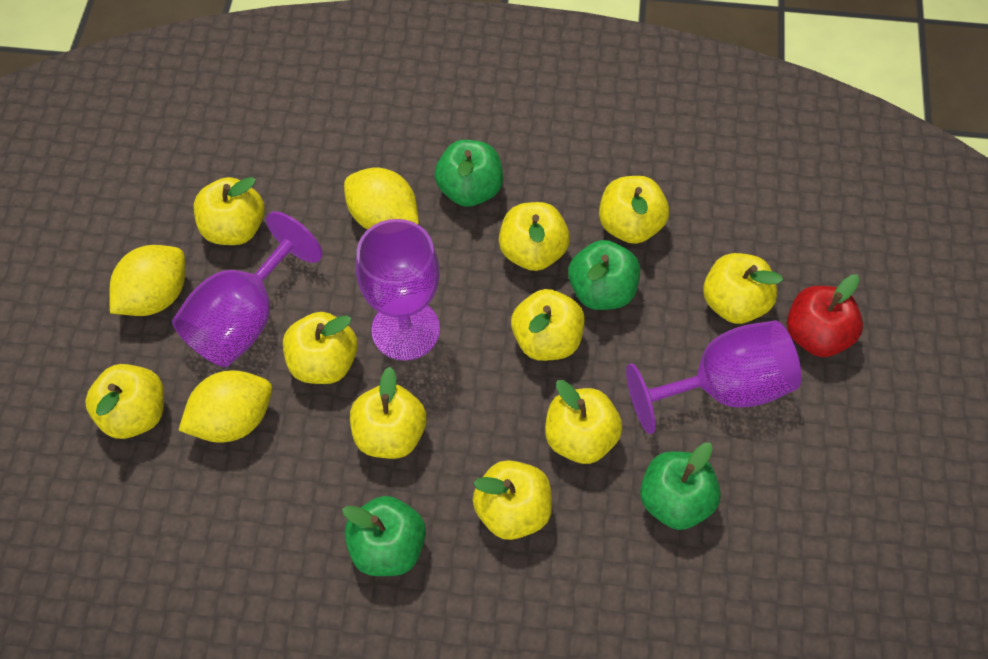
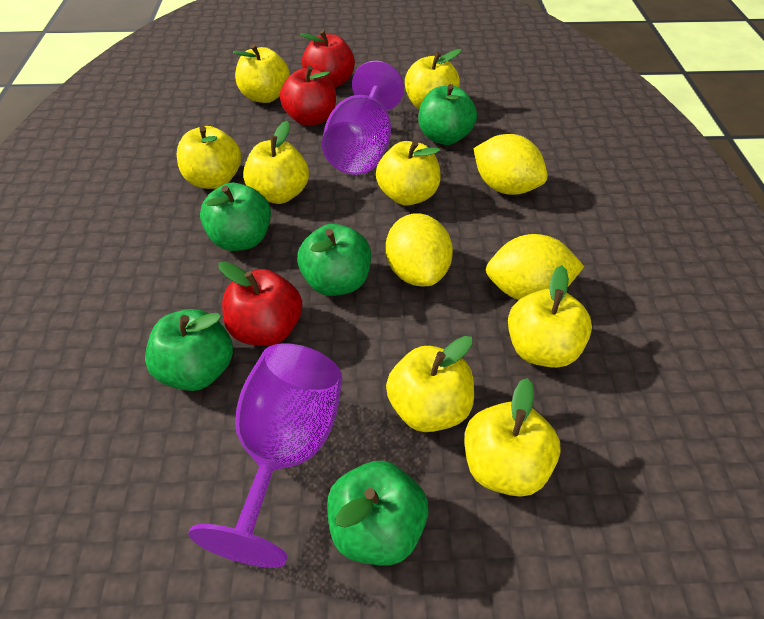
green apple: 4 -> 5
purple goblet: 3 -> 2
red apple: 1 -> 3
yellow apple: 10 -> 8

